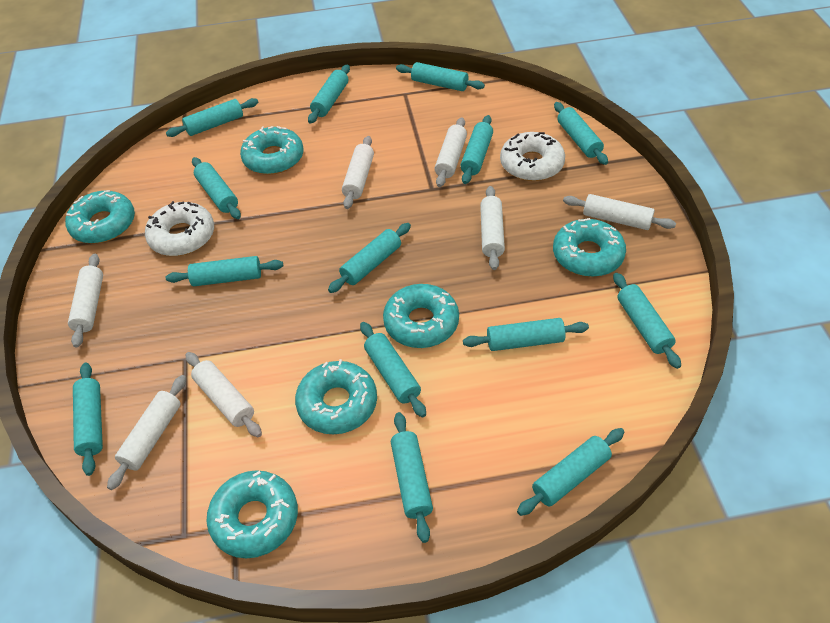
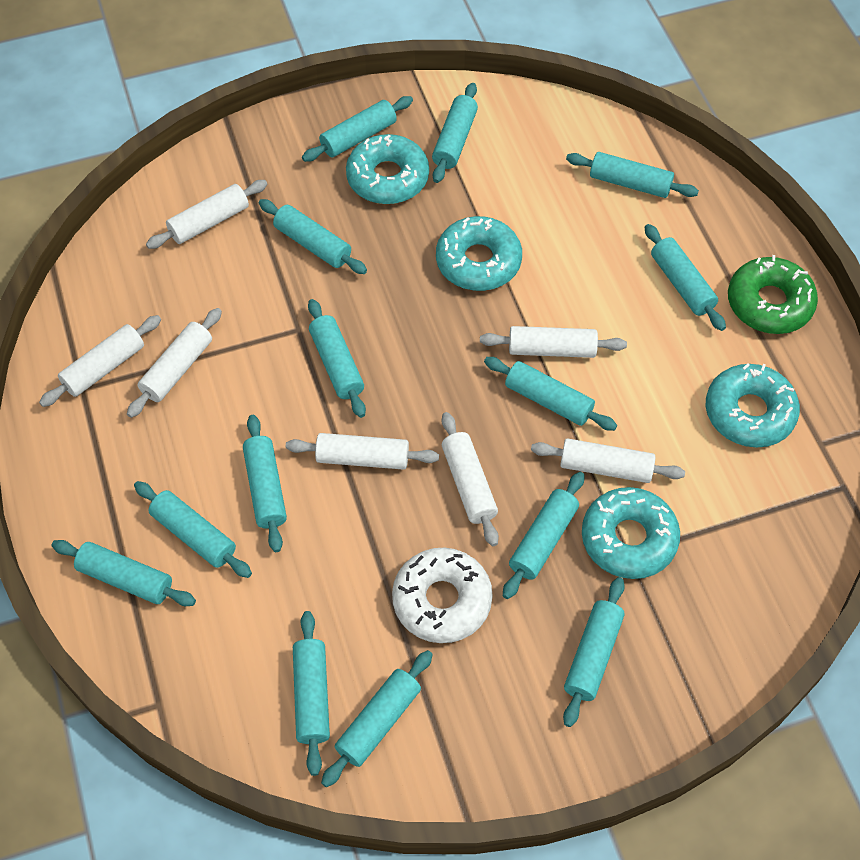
green donut: 0 -> 1
turquoise donut: 6 -> 4
white donut: 2 -> 1

